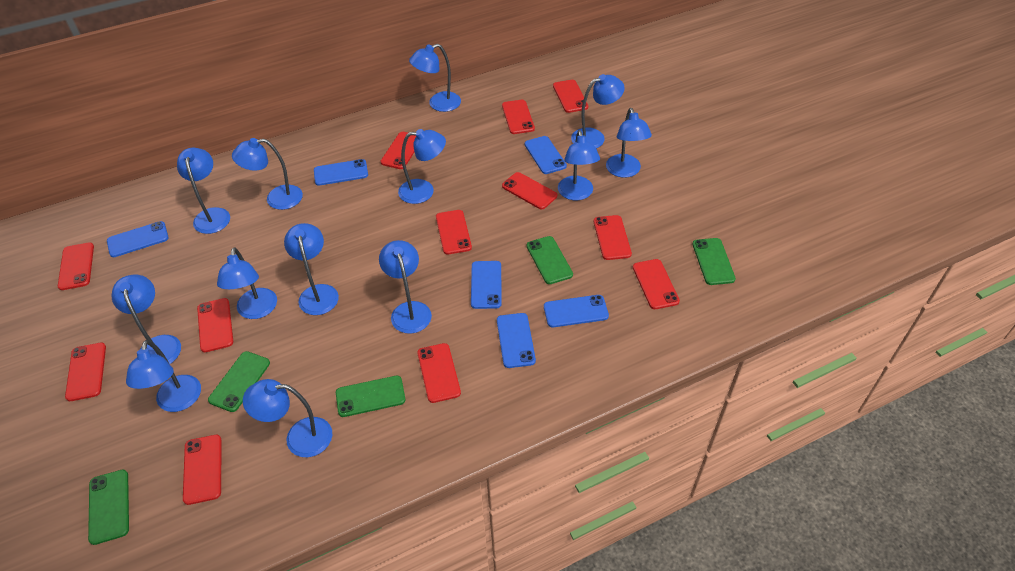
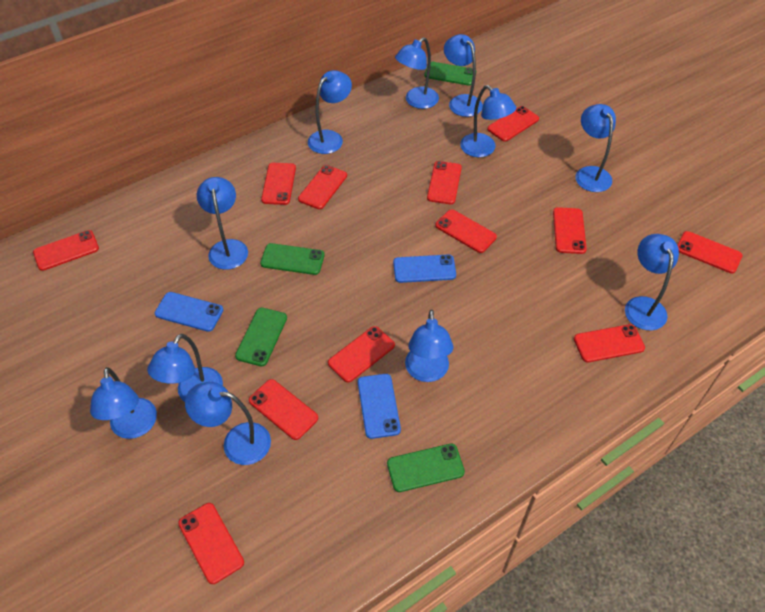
blue lamp: 13 -> 11
blue phone: 6 -> 3
green phone: 5 -> 4

